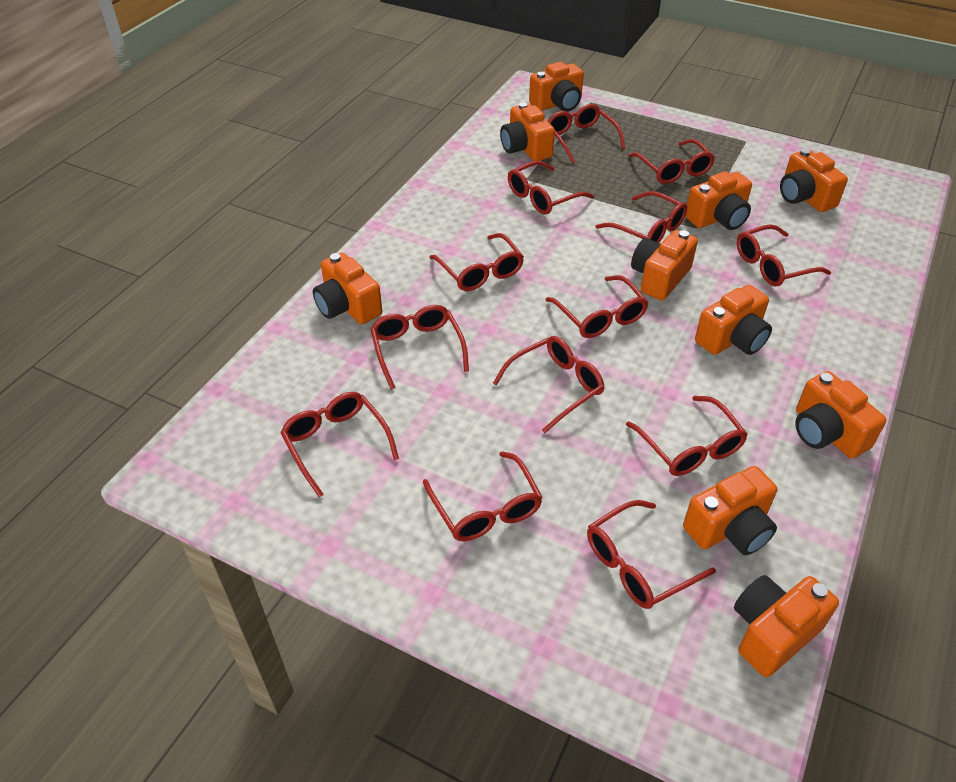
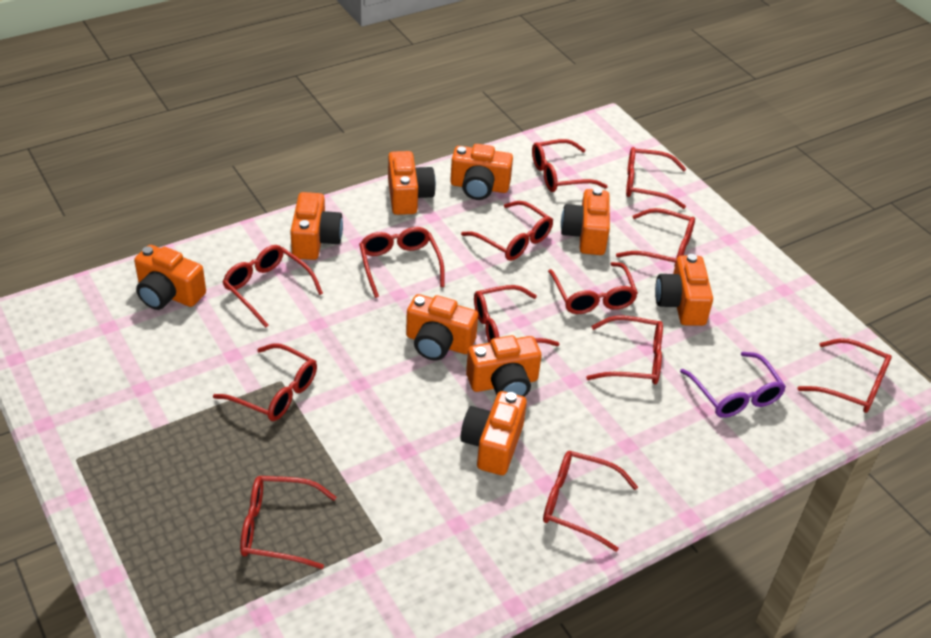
orange camera: 10 -> 9
purple glasses: 0 -> 1

